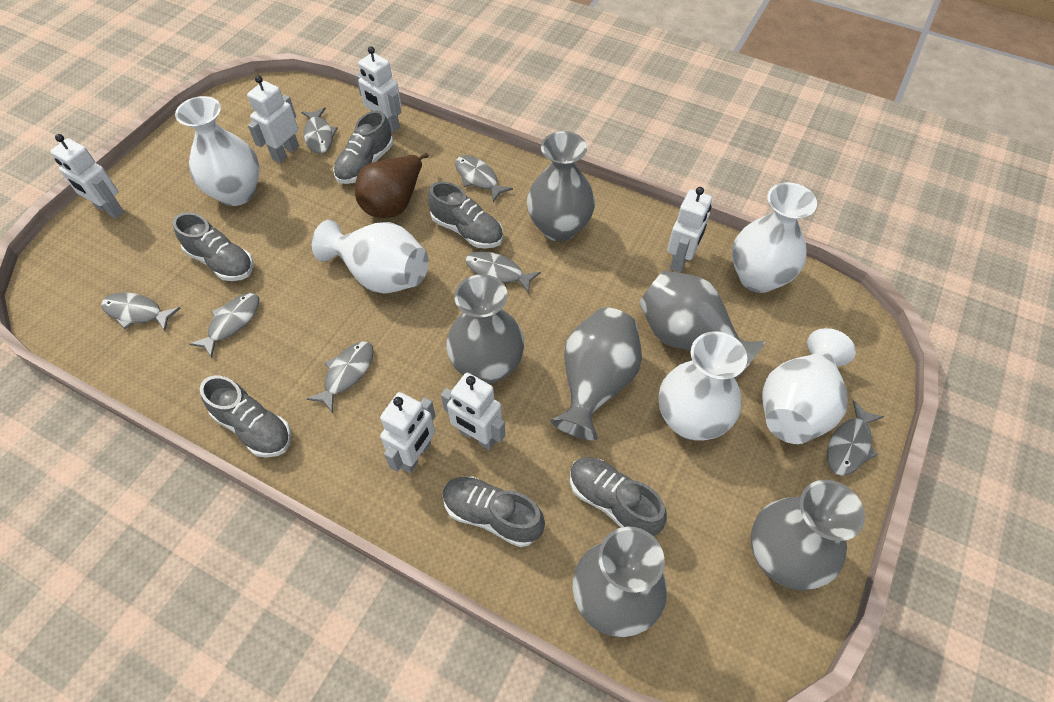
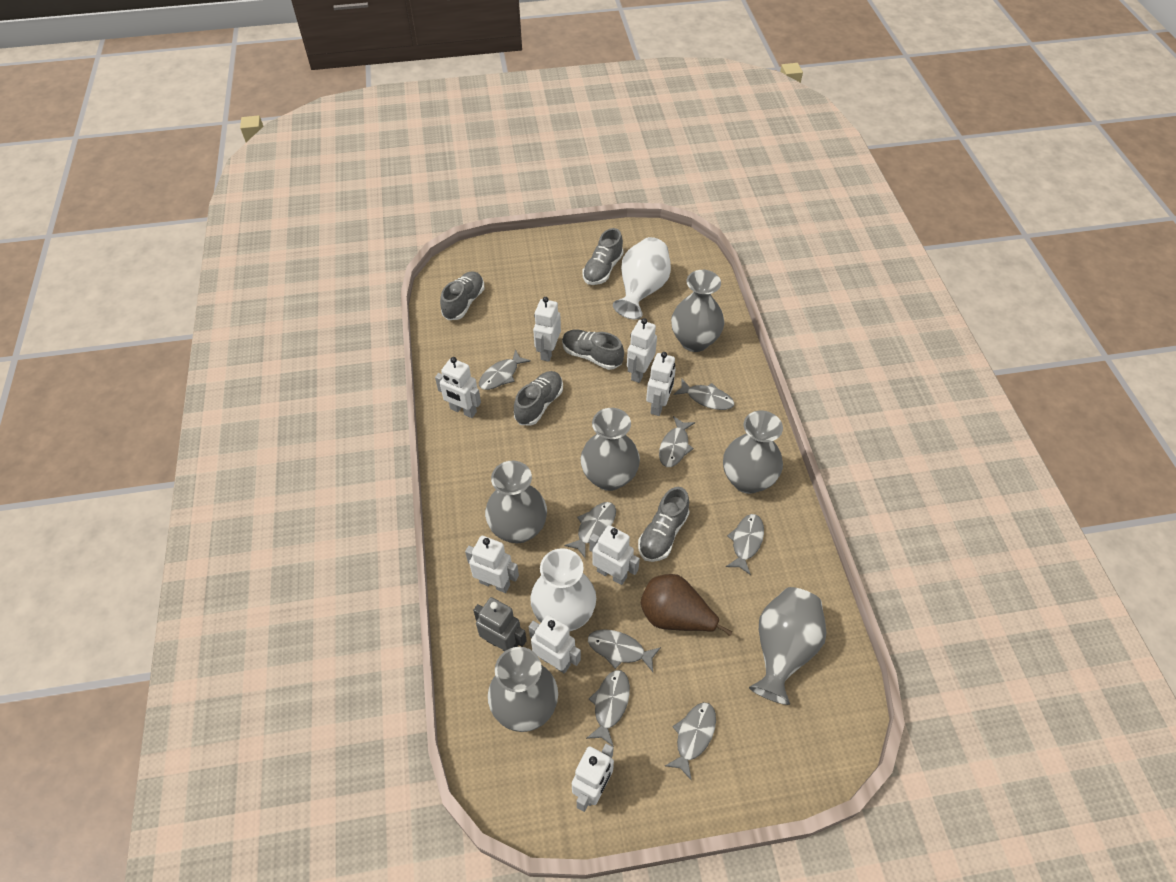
grey fish: 7 -> 8
grey robot: 0 -> 1
grey shoe: 6 -> 5
white robot: 6 -> 8
white vase: 5 -> 2

